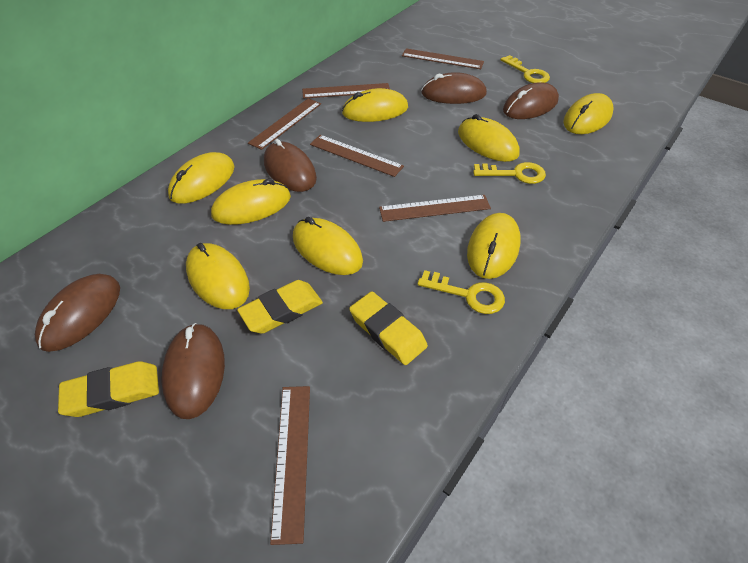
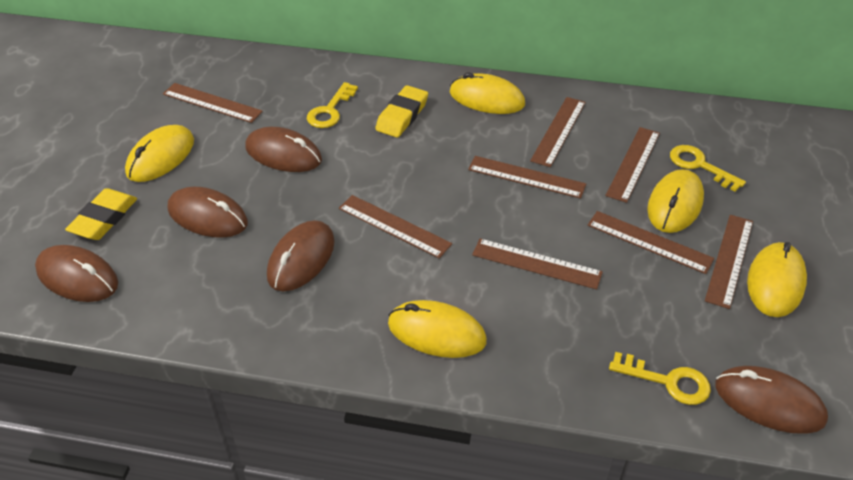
brown ruler: 6 -> 8
yellow eraser: 3 -> 2
yellow mouse: 8 -> 5

